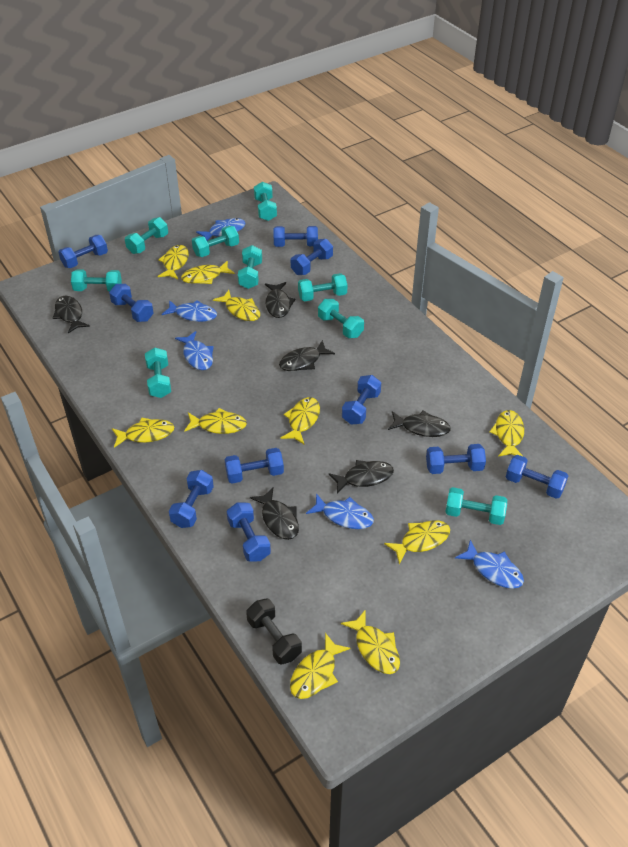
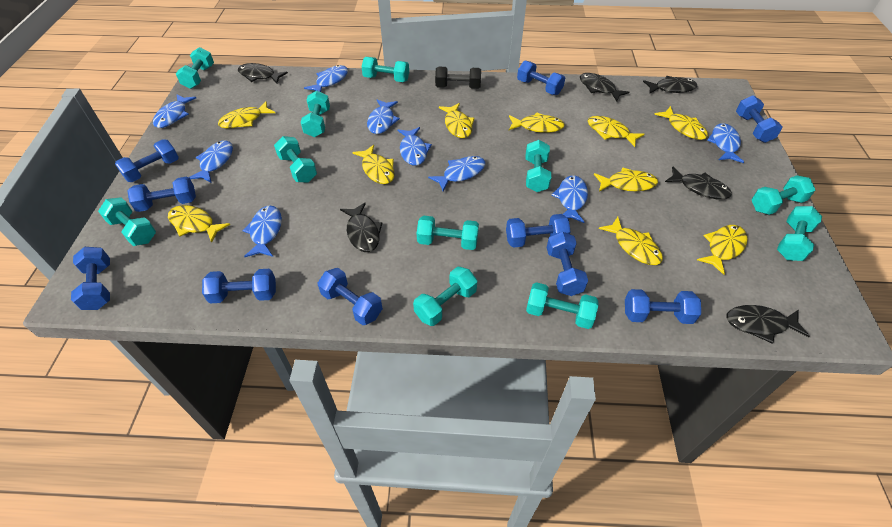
blue fish: 5 -> 9
turquoise dumbbell: 9 -> 11

